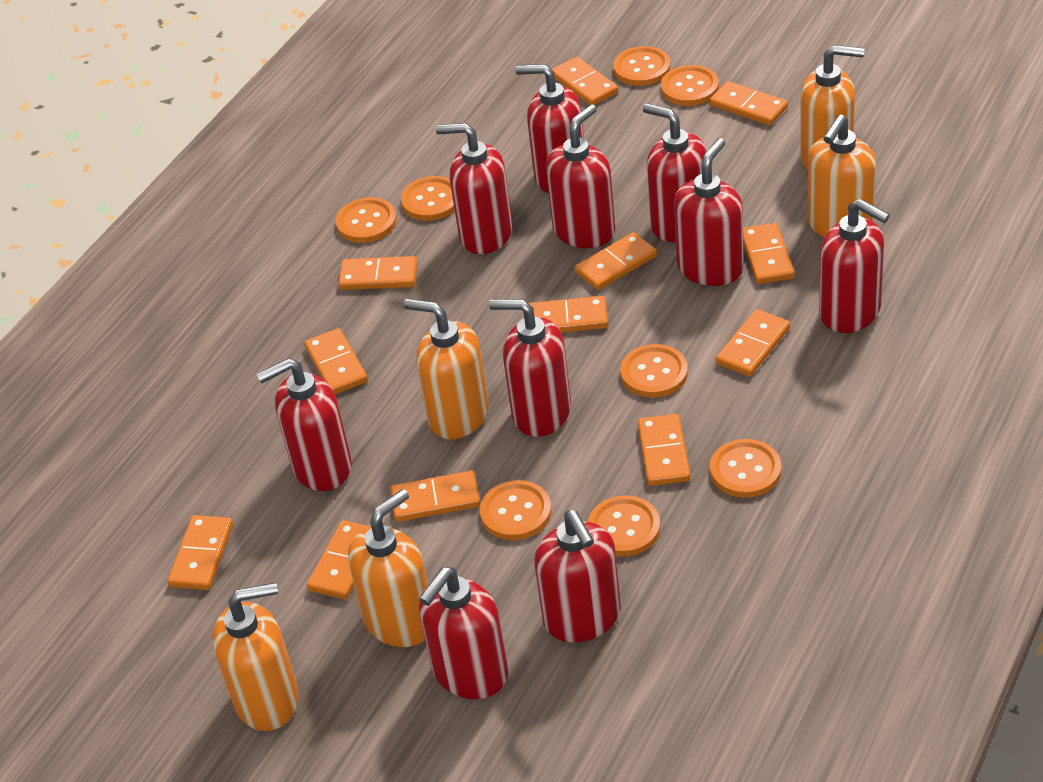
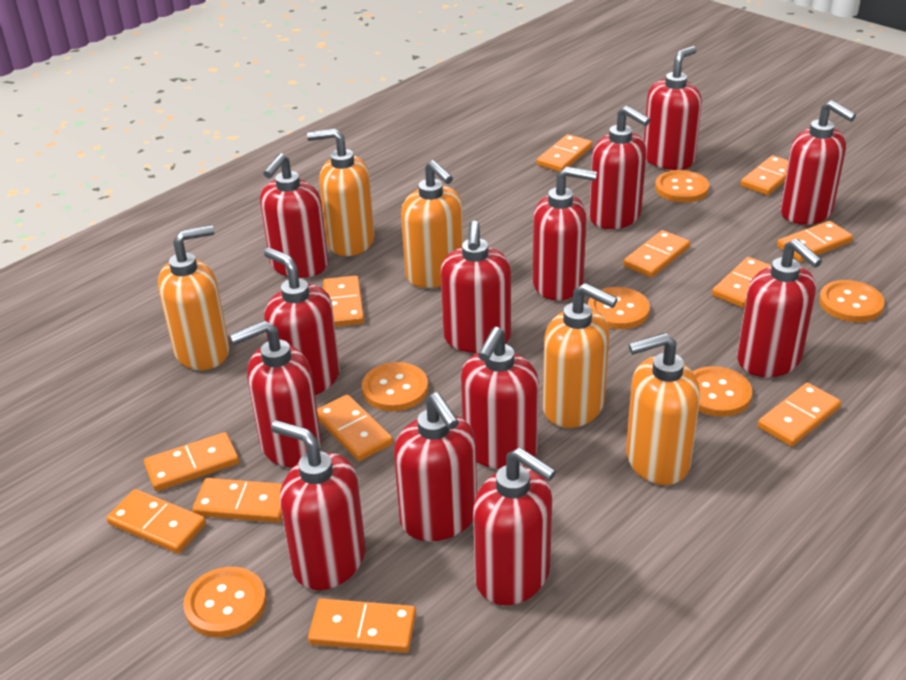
orange button: 8 -> 6
red soap dispenser: 10 -> 13

